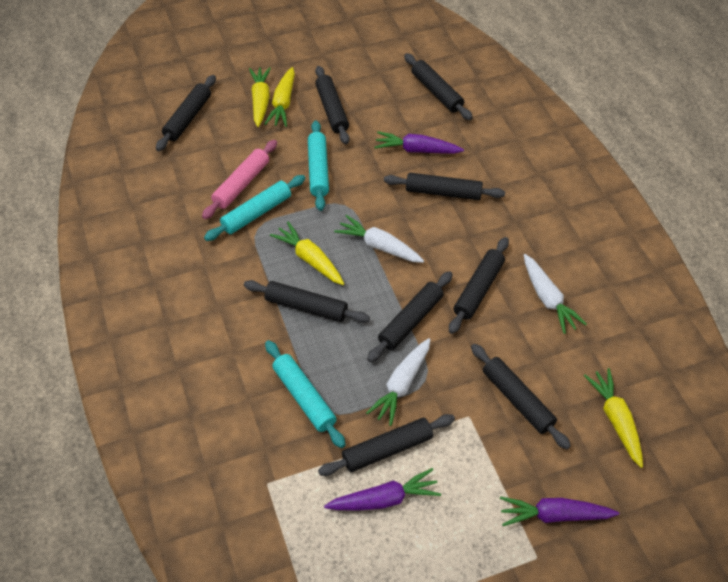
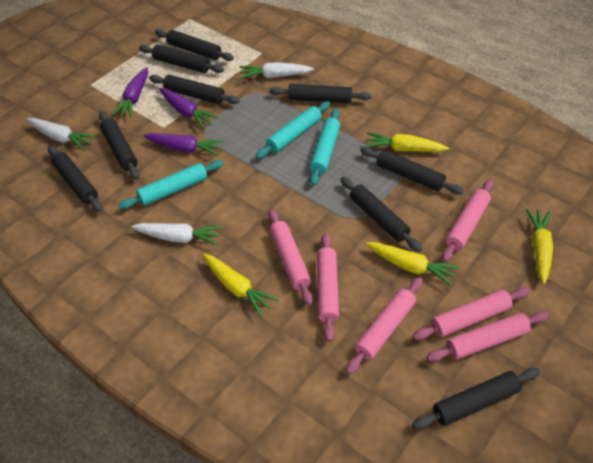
pink rolling pin: 1 -> 6

